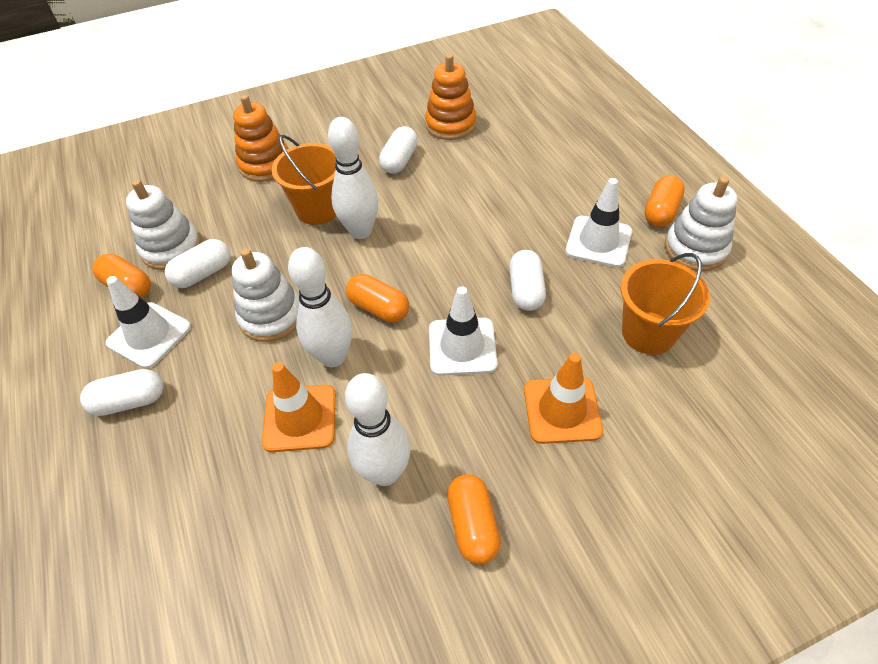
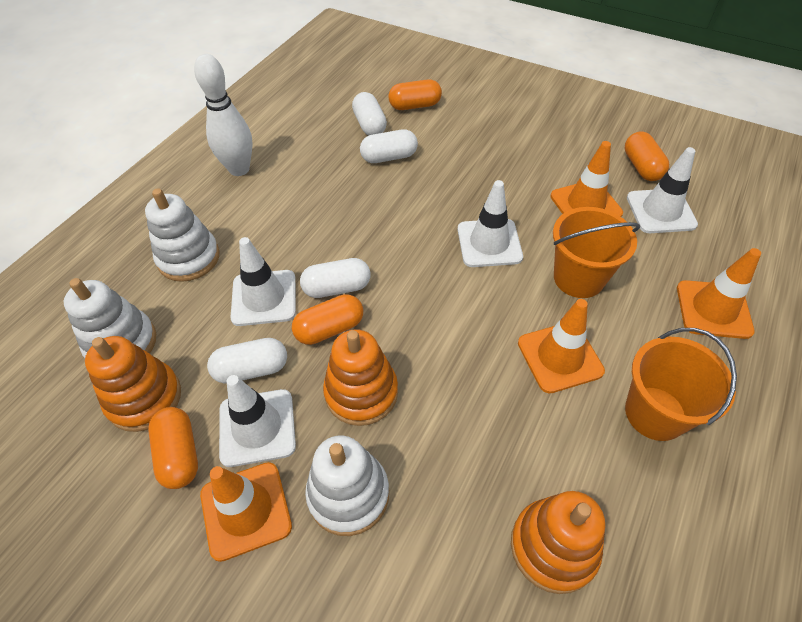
orange stacking toy: 2 -> 3
orange traffic cone: 2 -> 4
white bowling pin: 3 -> 1
white traffic cone: 3 -> 4

